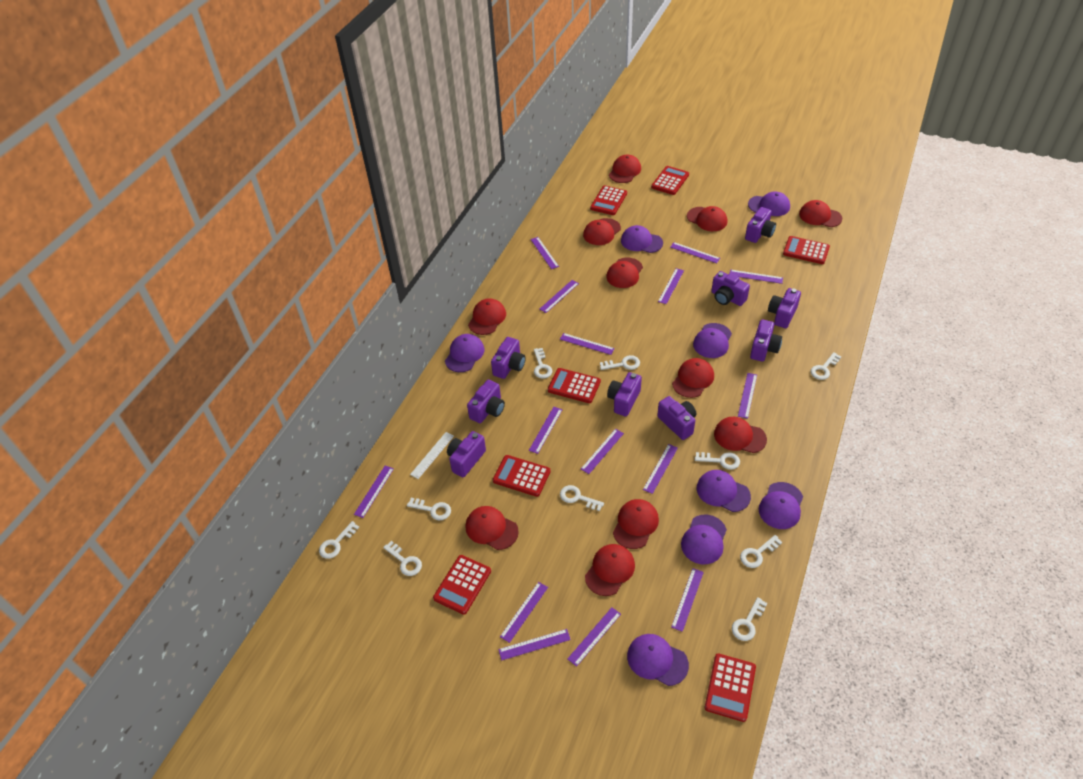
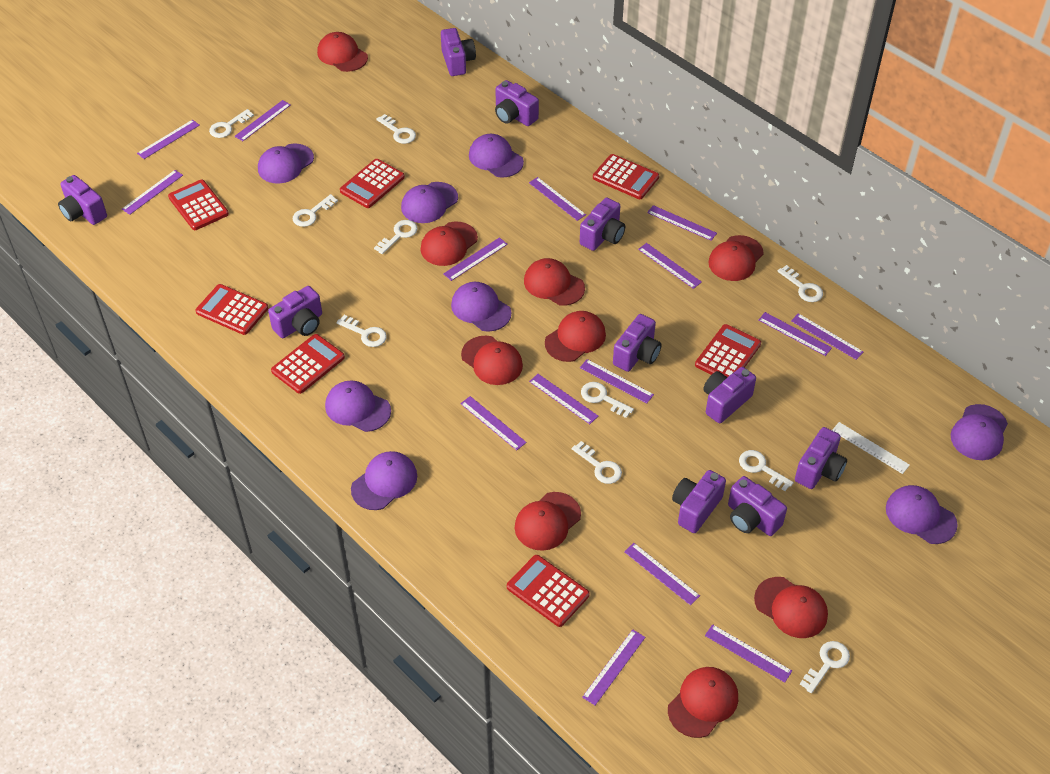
purple camera: 9 -> 10
red cap: 11 -> 9

